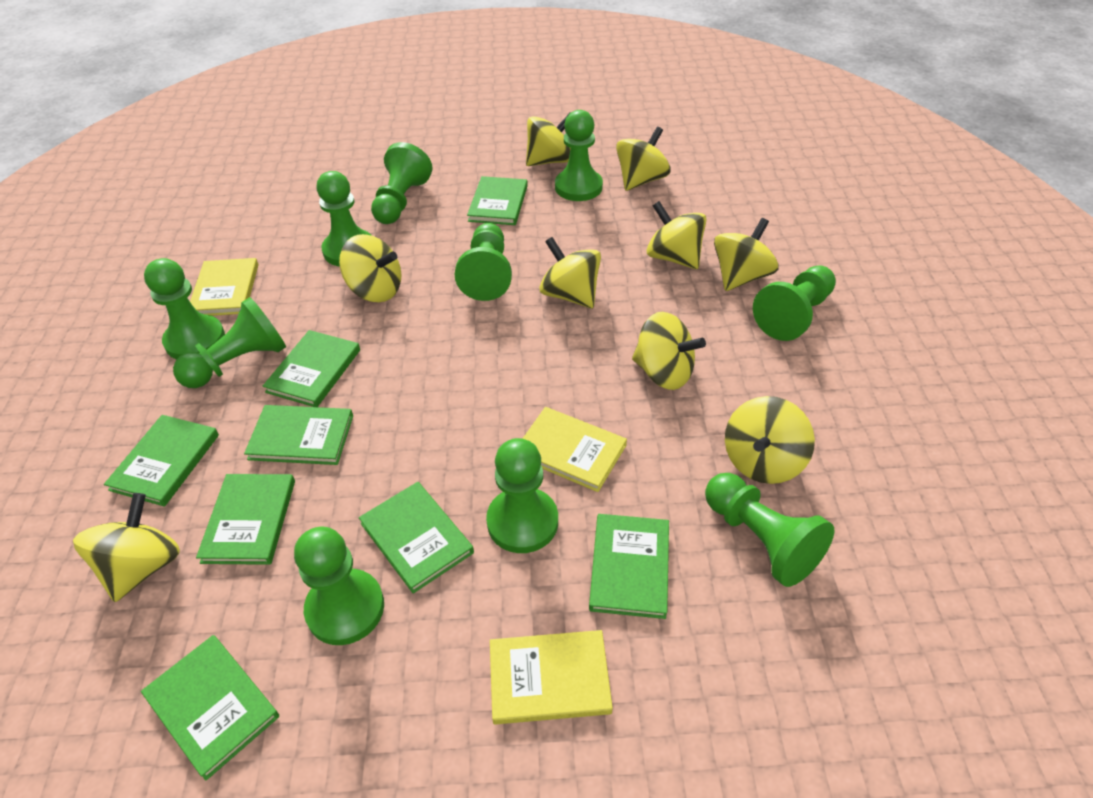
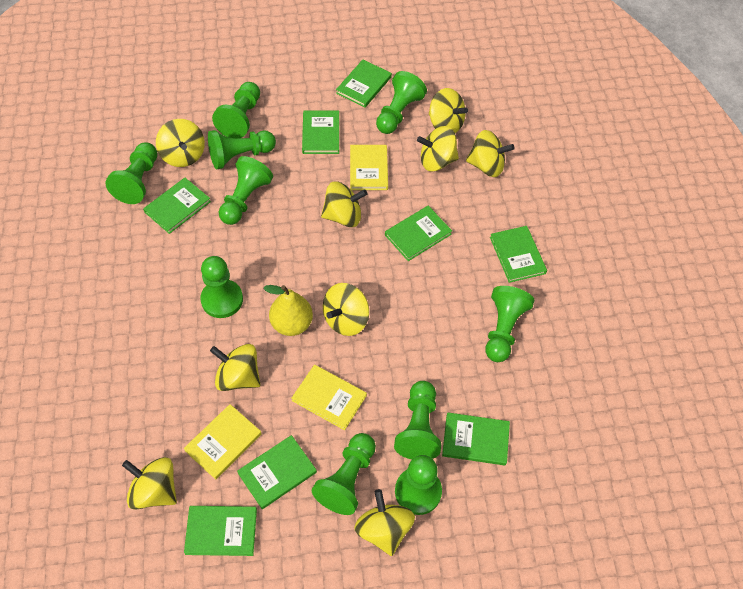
yellow pear: 0 -> 1

